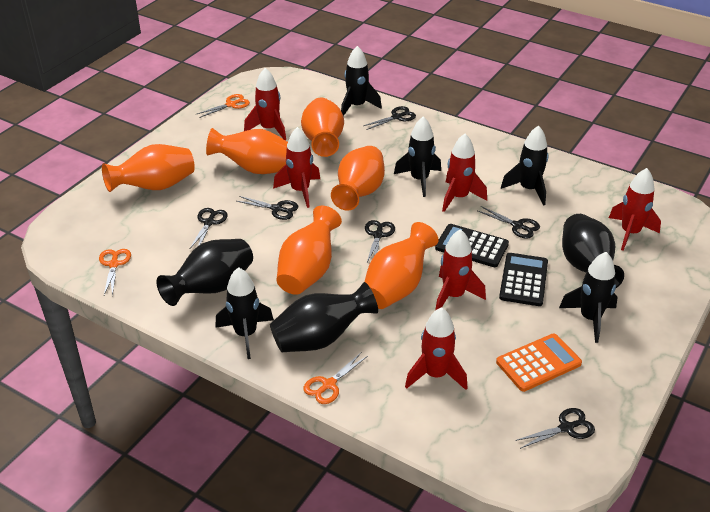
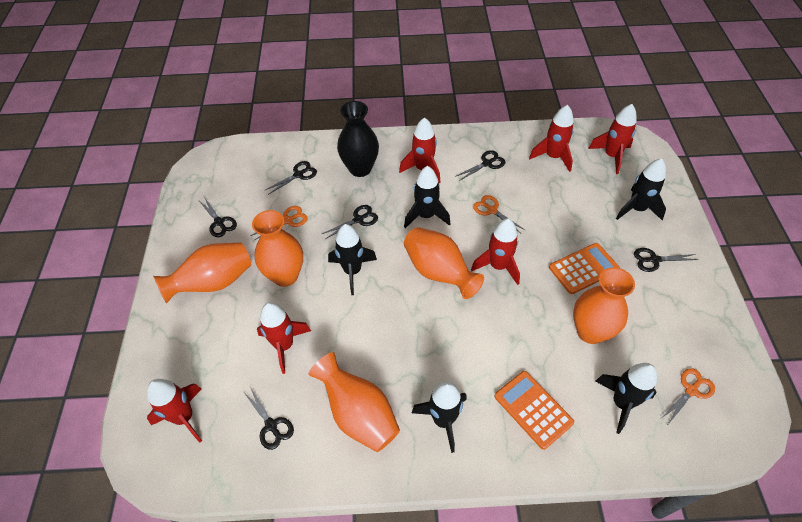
black calculator: 2 -> 0
black vase: 3 -> 1
orange calculator: 1 -> 2
orange vase: 6 -> 5

